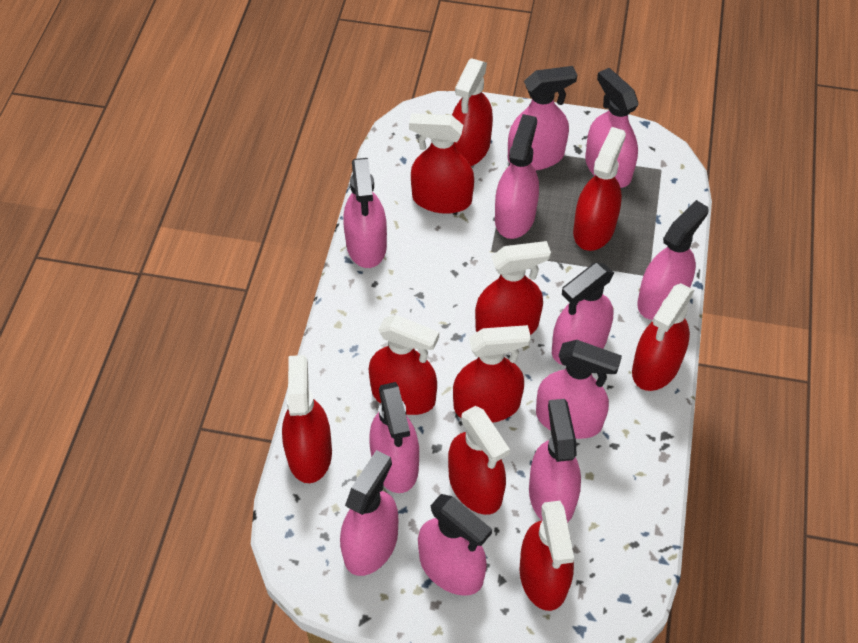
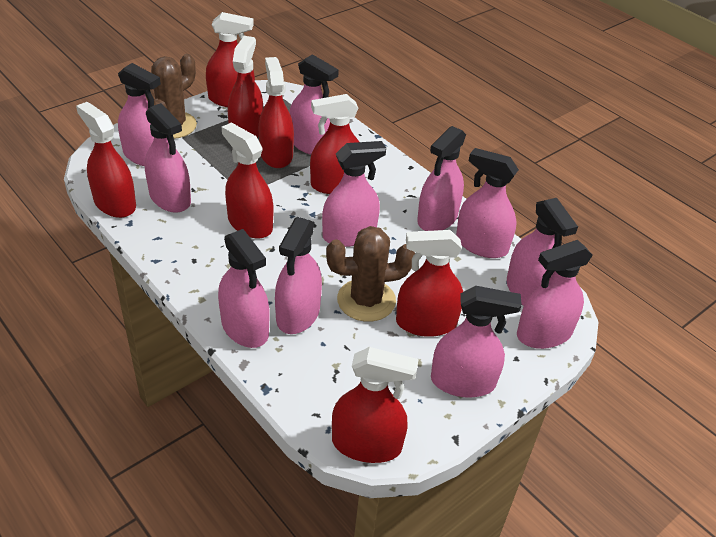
brown cactus: 0 -> 2
red spray bottle: 10 -> 8

